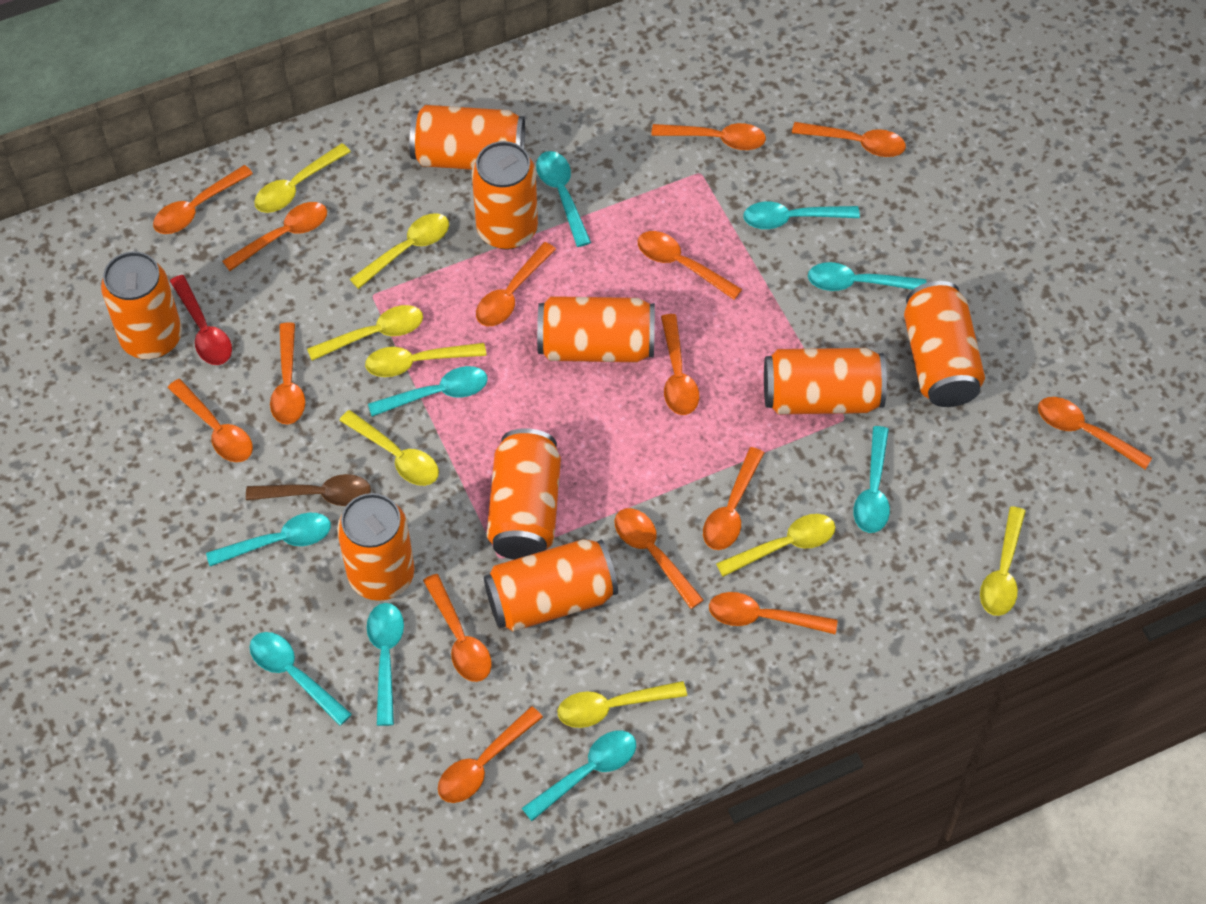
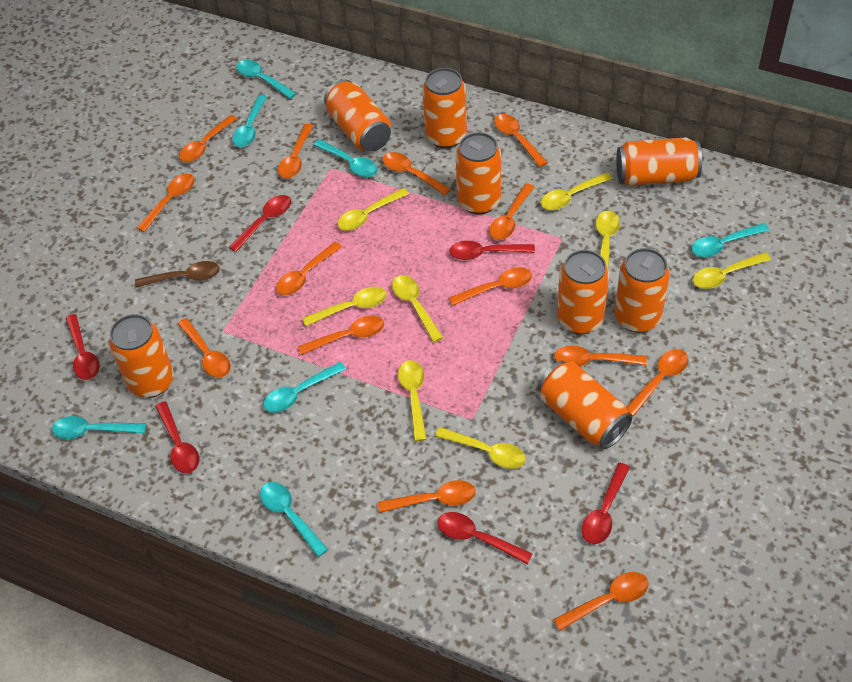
orange can: 9 -> 8
orange spoon: 15 -> 14
red spoon: 1 -> 6
turquoise spoon: 9 -> 7

